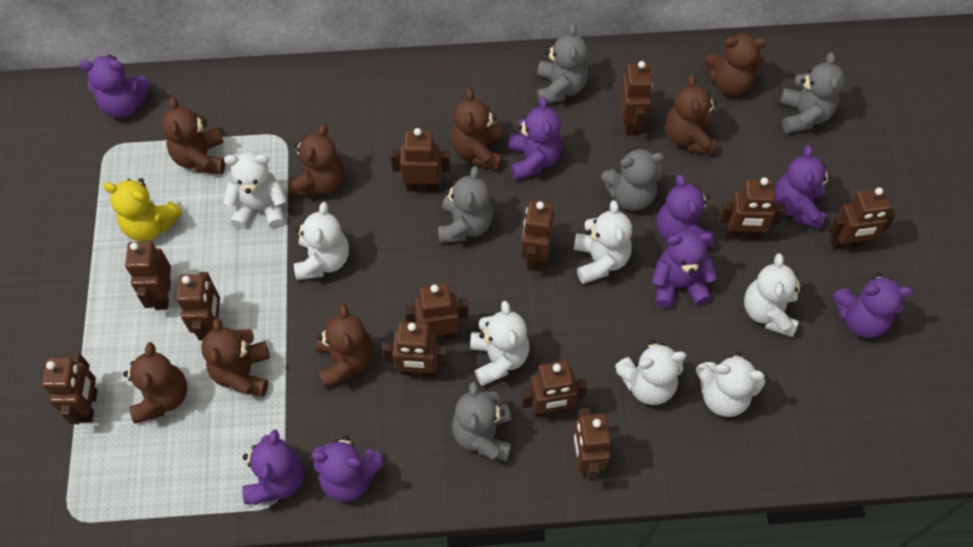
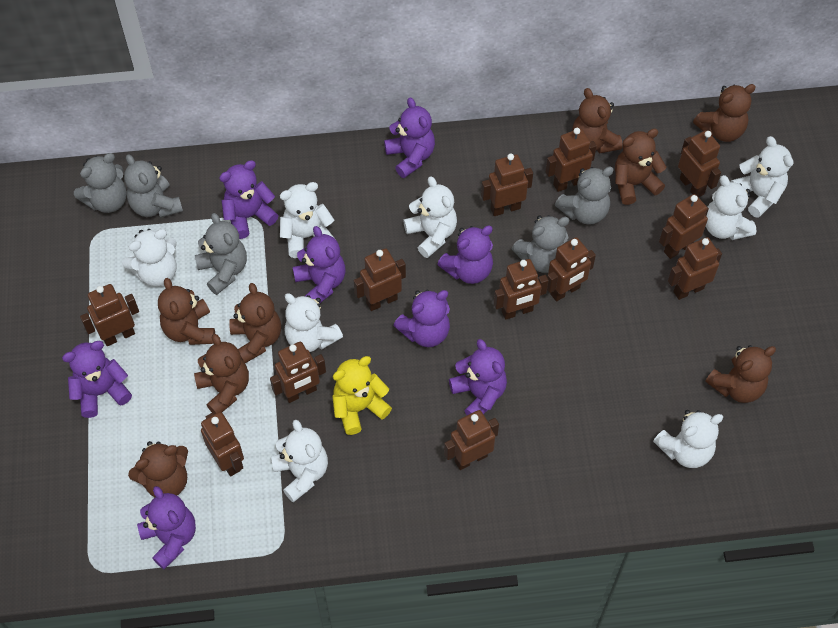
white teddy bear: 7 -> 8

